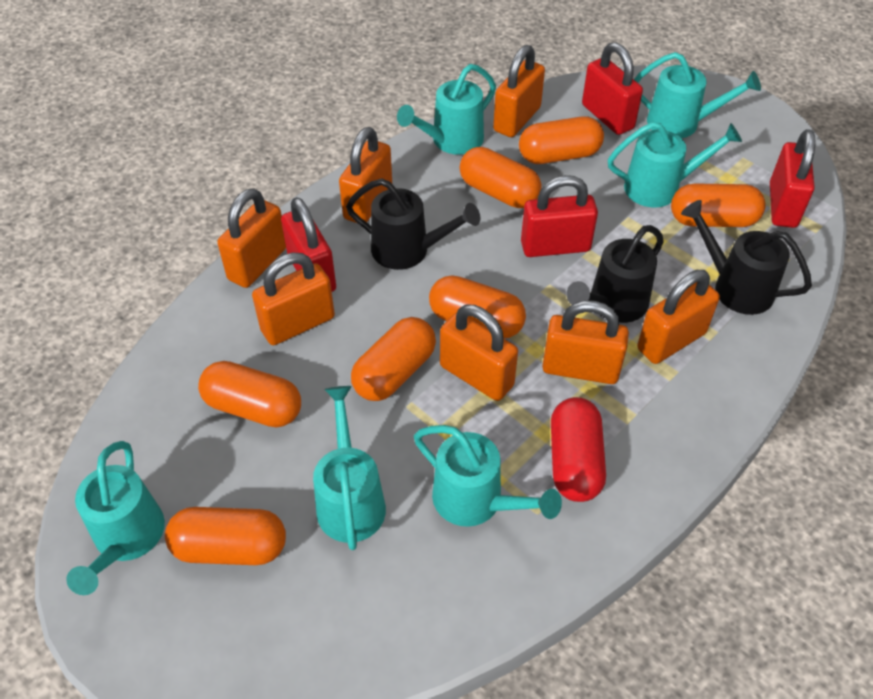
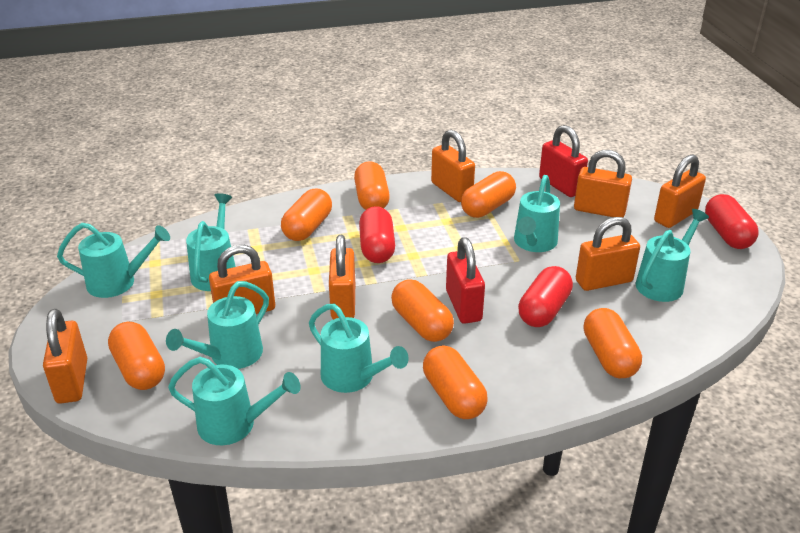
black watering can: 3 -> 0
red capsule: 1 -> 3
red padlock: 4 -> 2
turquoise watering can: 6 -> 7

